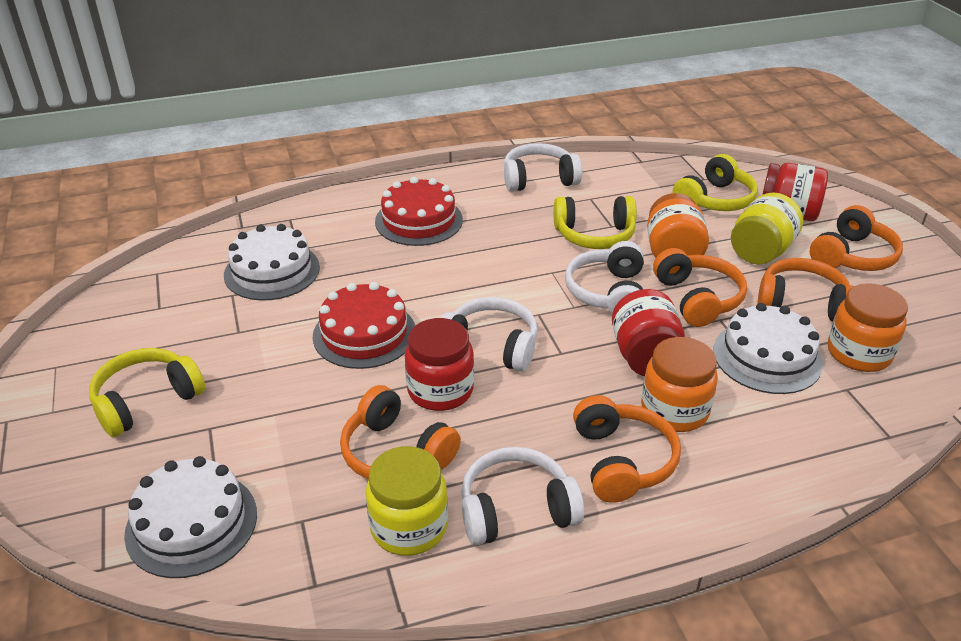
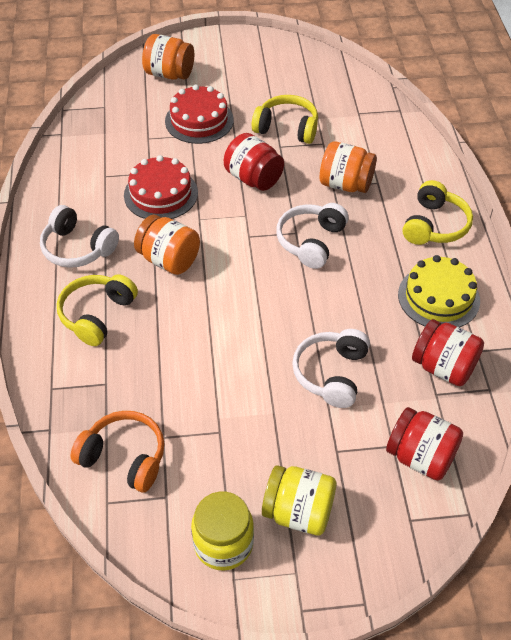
orange headphones: 5 -> 1
white cake: 3 -> 0
white headphones: 4 -> 3
yellow cake: 0 -> 1

